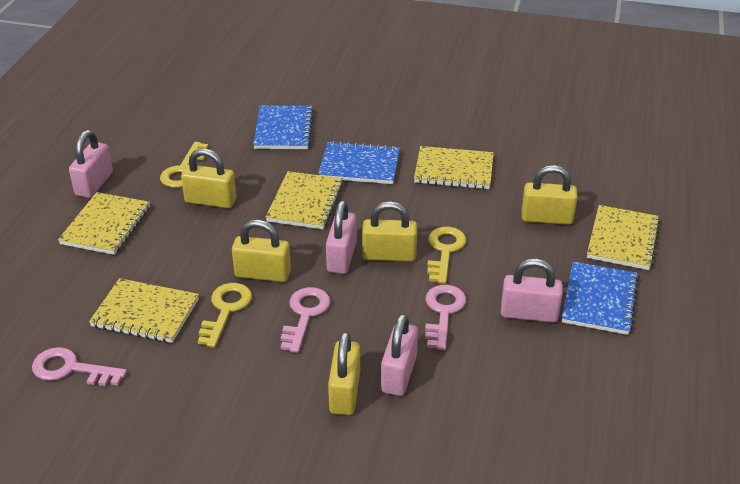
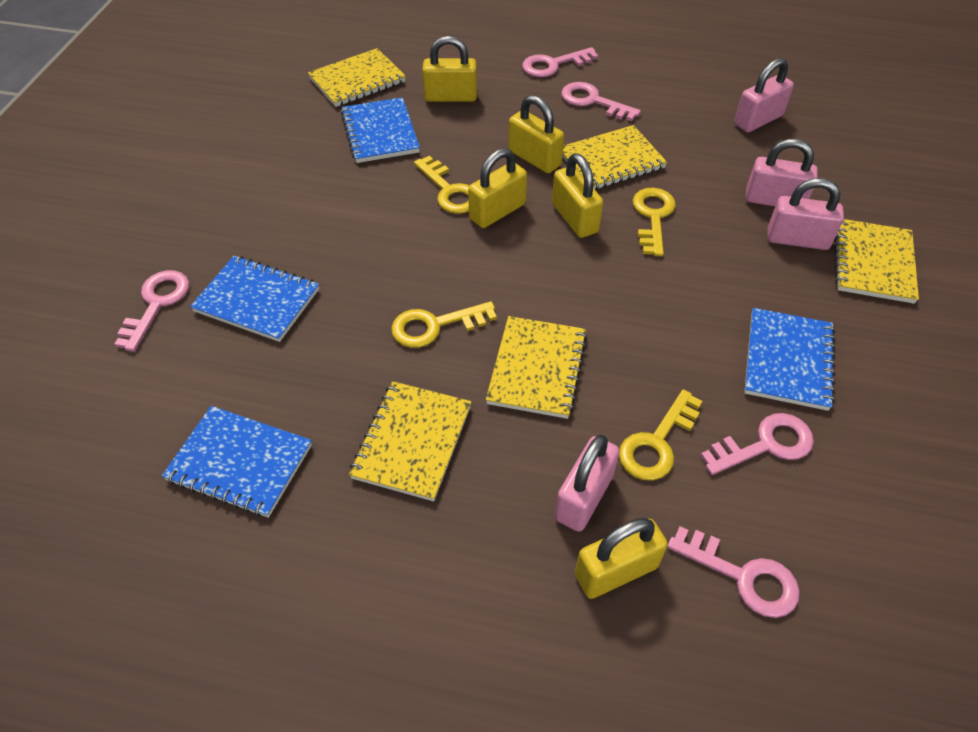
blue notebook: 3 -> 4
pink key: 3 -> 5
yellow key: 3 -> 4

